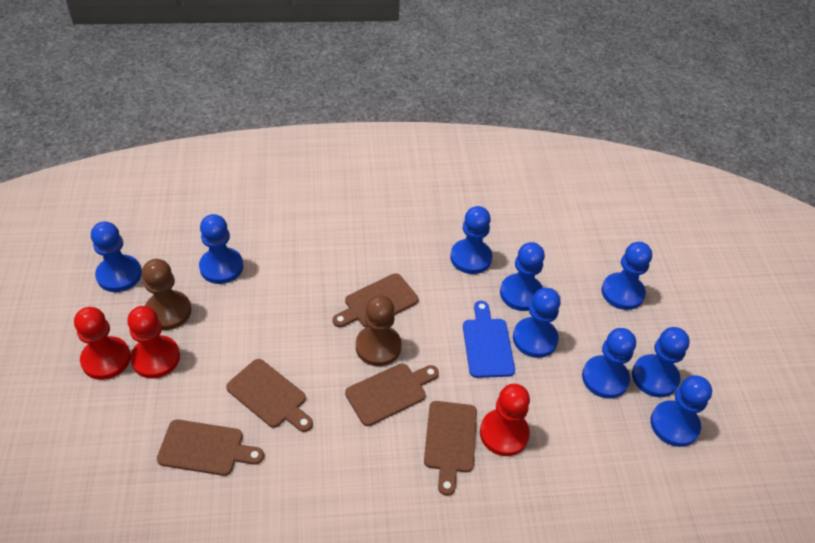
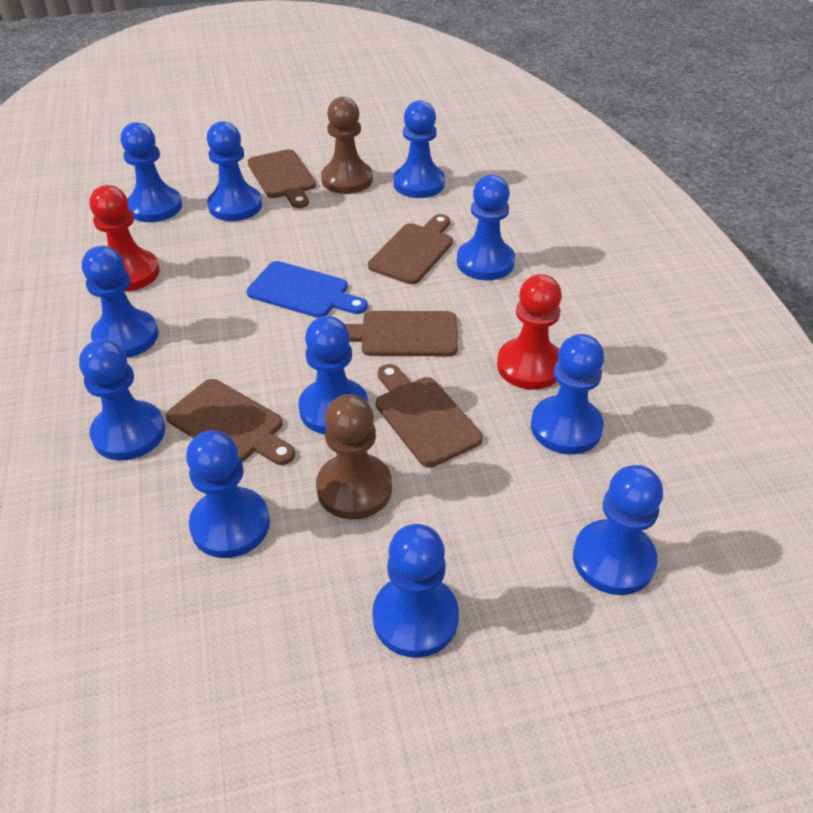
blue pawn: 9 -> 11
red pawn: 3 -> 2

